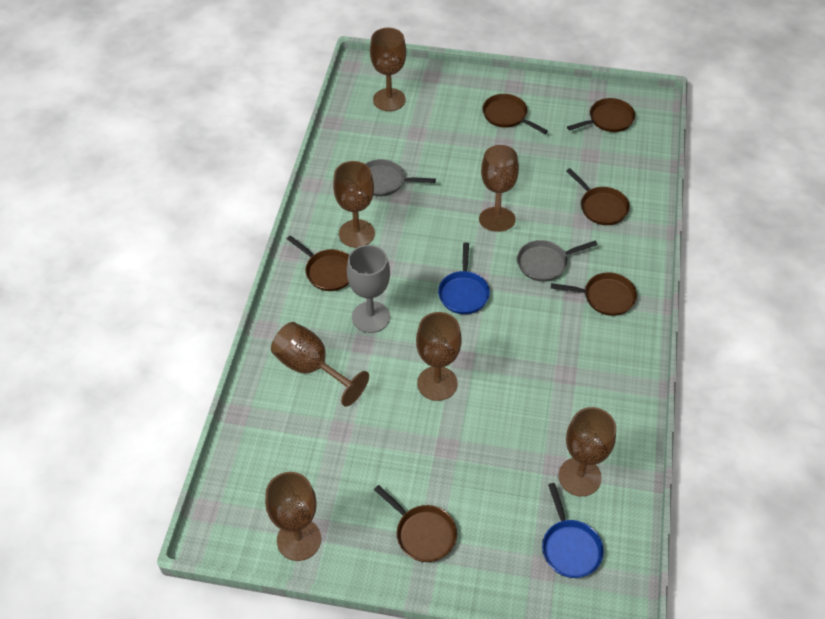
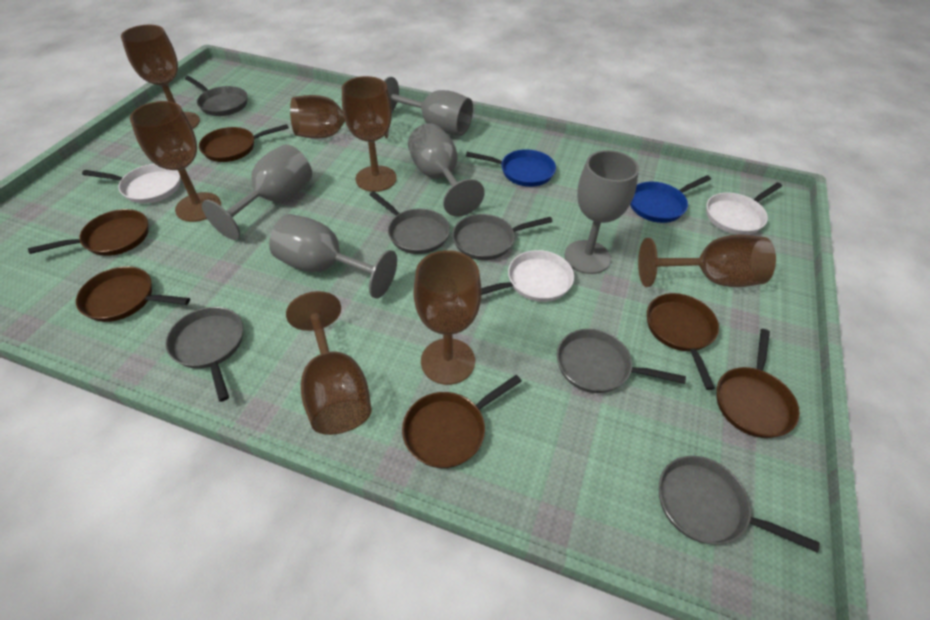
grey goblet: 1 -> 5
grey pan: 2 -> 6
white pan: 0 -> 3

